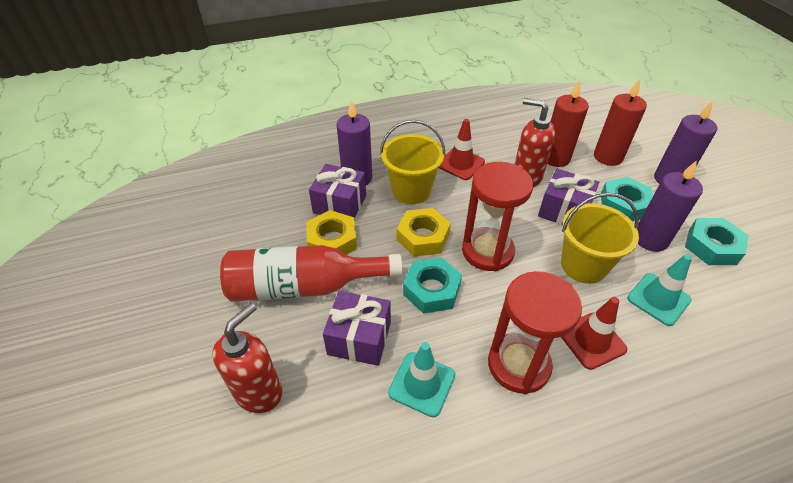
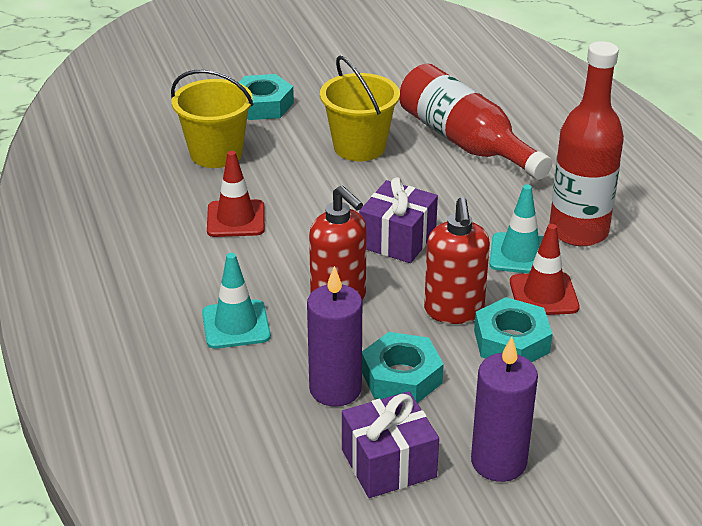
purple candle: 3 -> 2
purple gift: 3 -> 2
red bottle: 1 -> 2
red candle: 2 -> 0
red hourglass: 2 -> 0
yellow nut: 2 -> 0

